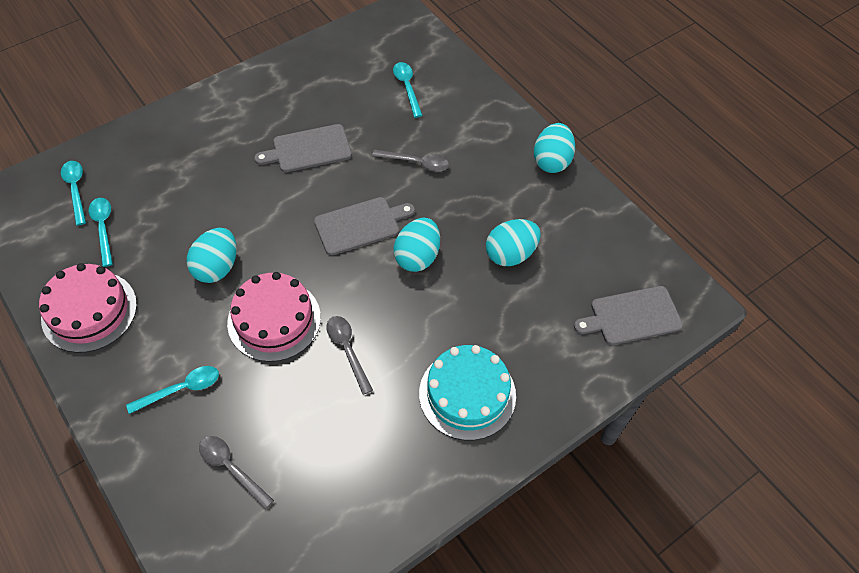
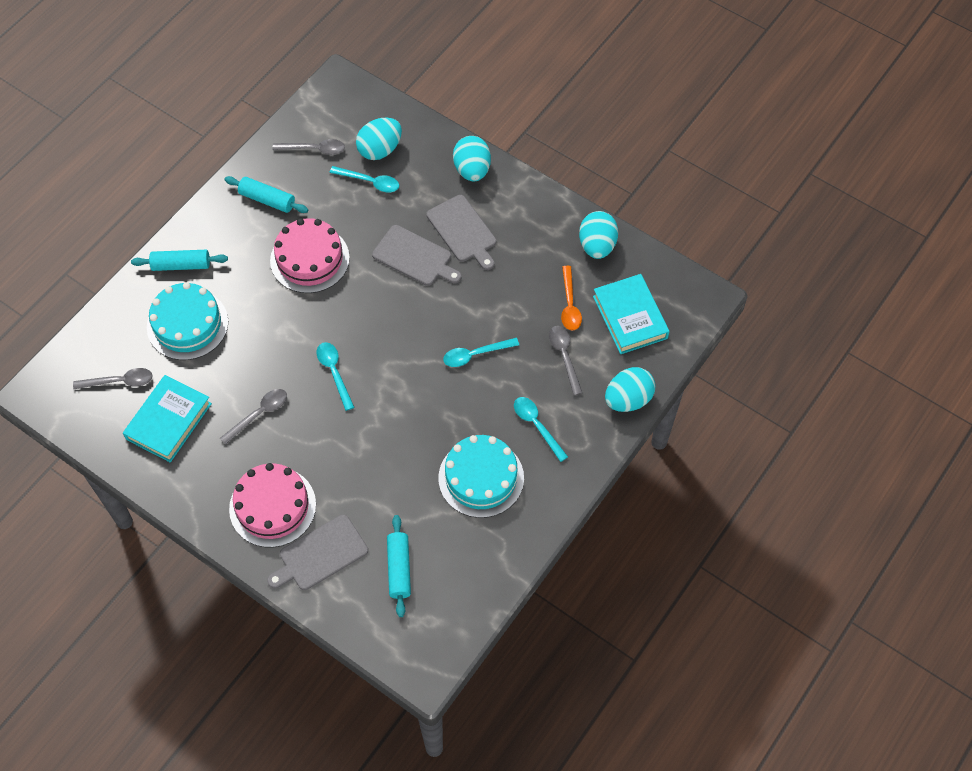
grey spoon: 3 -> 4
orange spoon: 0 -> 1
turquoise book: 0 -> 2
turquoise cake: 1 -> 2
turquoise rolling pin: 0 -> 3

